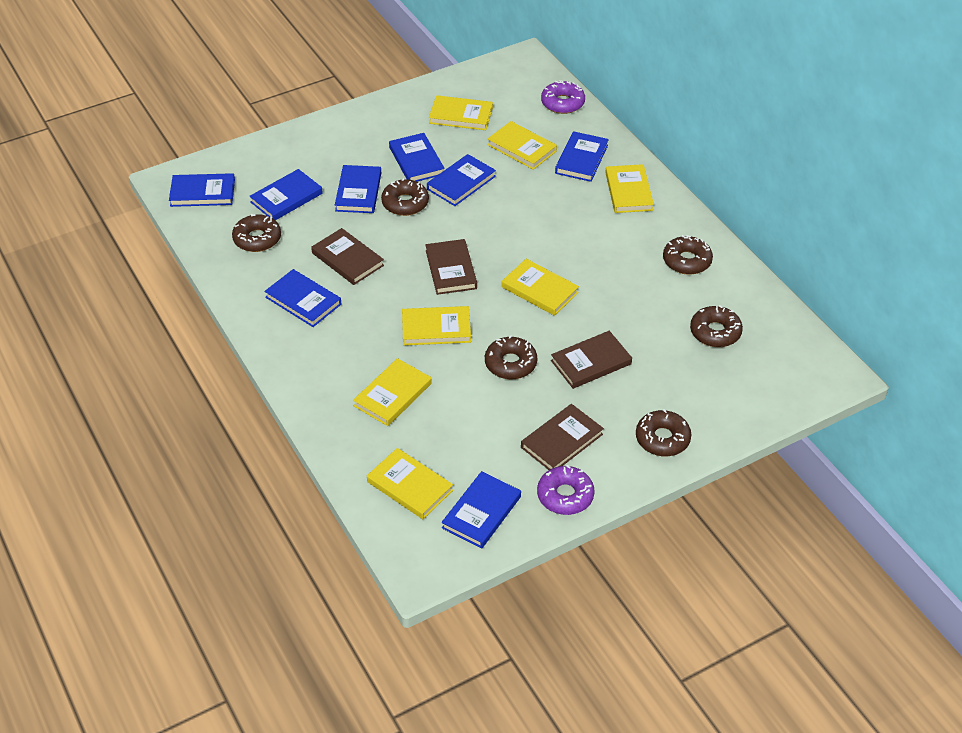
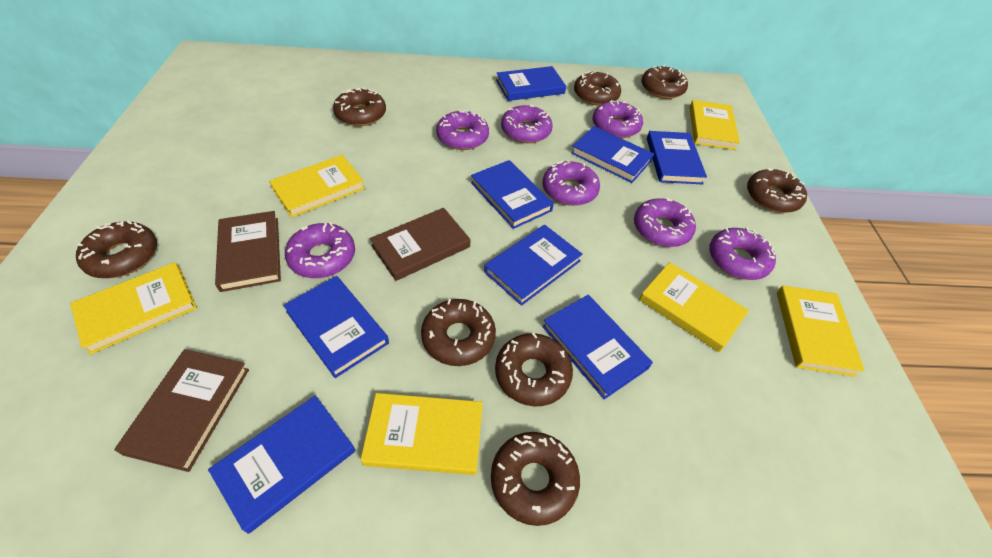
brown book: 4 -> 3
brown donut: 6 -> 8
purple donut: 2 -> 7
yellow book: 7 -> 6

